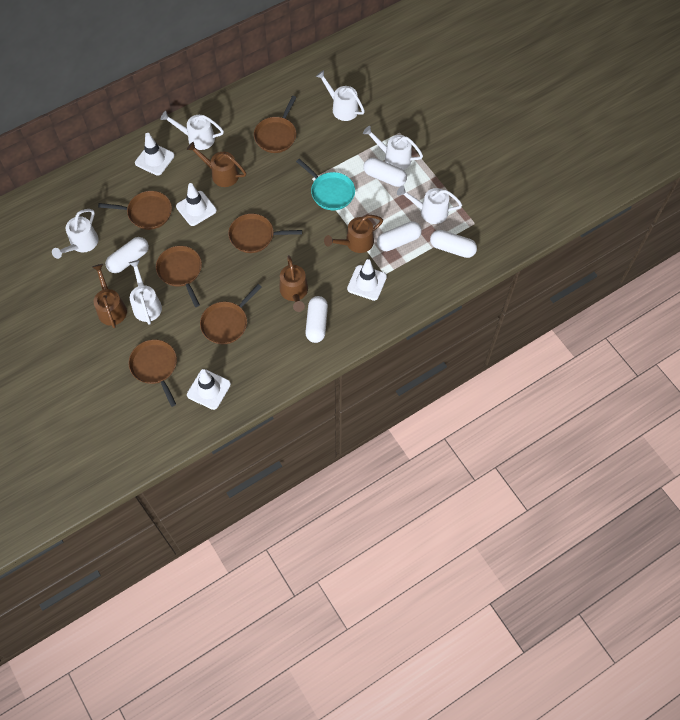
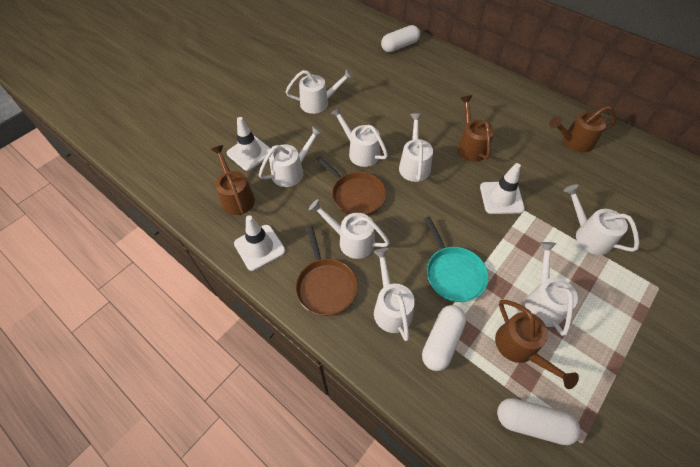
brown pan: 6 -> 2
white capsule: 5 -> 3
white traffic cone: 4 -> 3
white watering can: 6 -> 8

